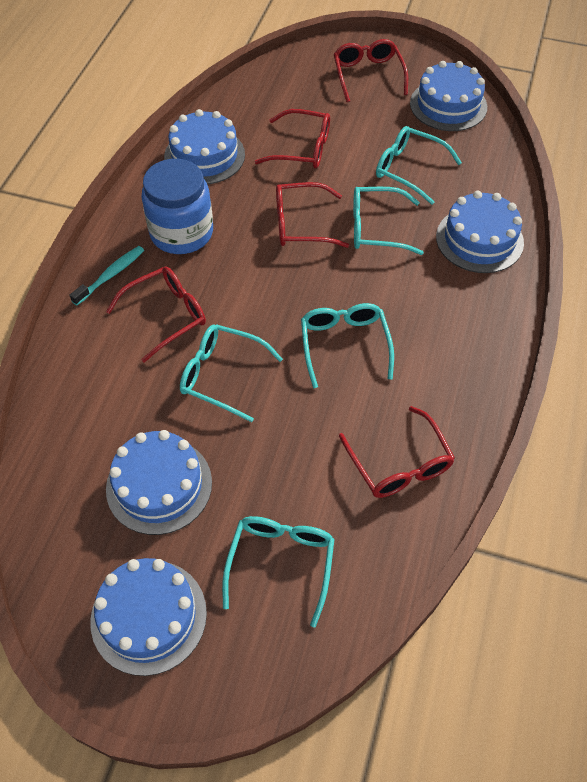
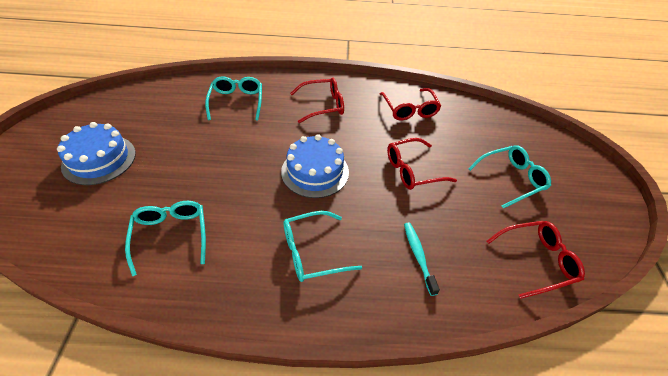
blue cake: 5 -> 2
blue jar: 1 -> 0
red glasses: 5 -> 4
turquoise glasses: 5 -> 4

